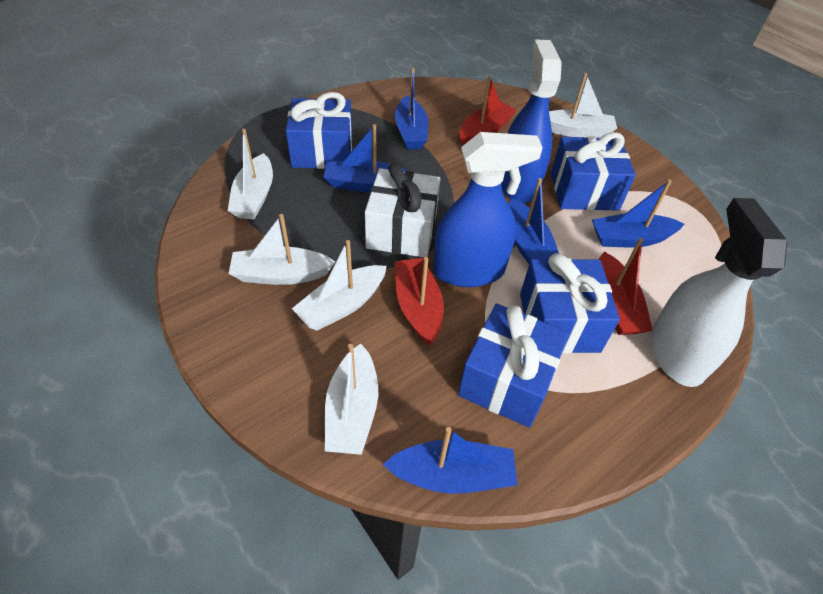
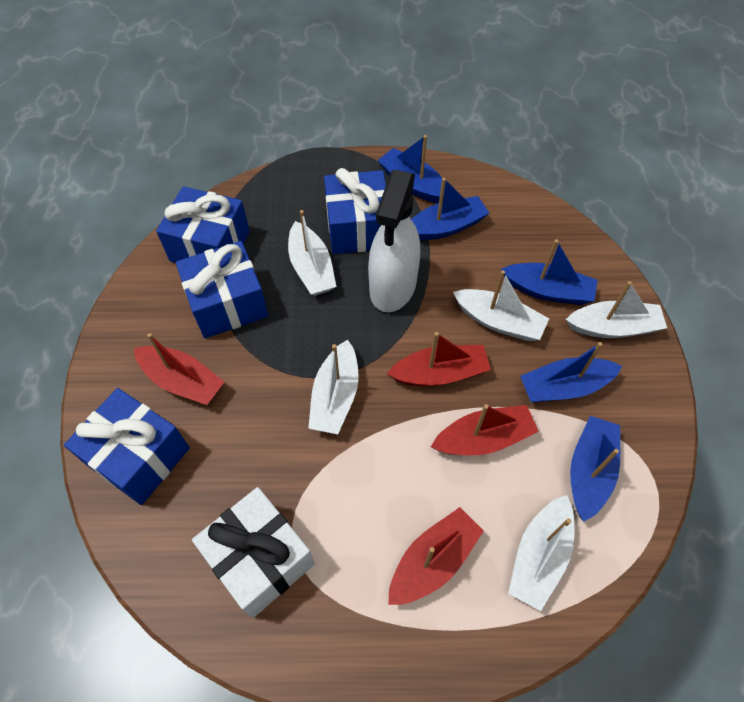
blue spray bottle: 2 -> 0
red boat: 3 -> 4

